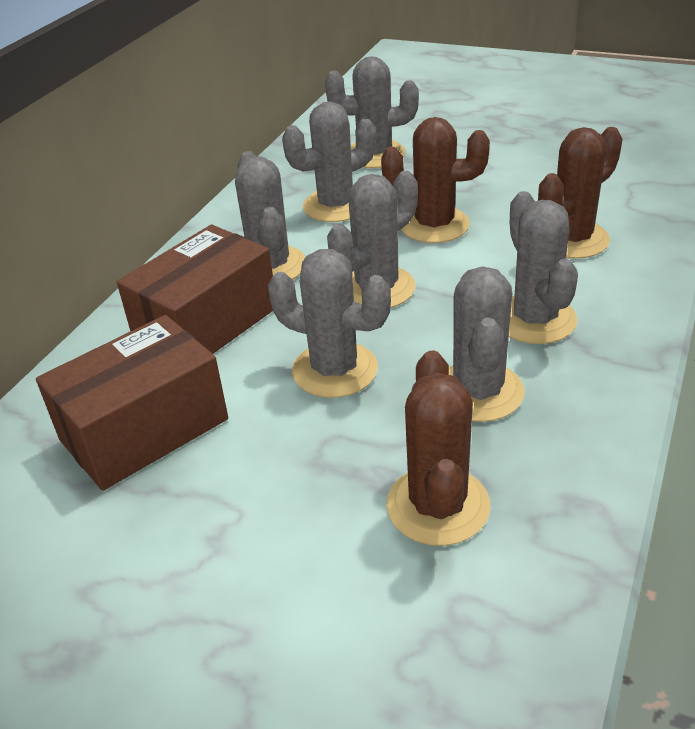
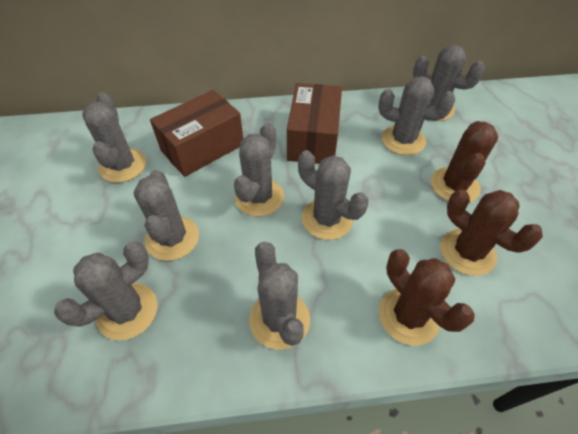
grey cactus: 7 -> 8

